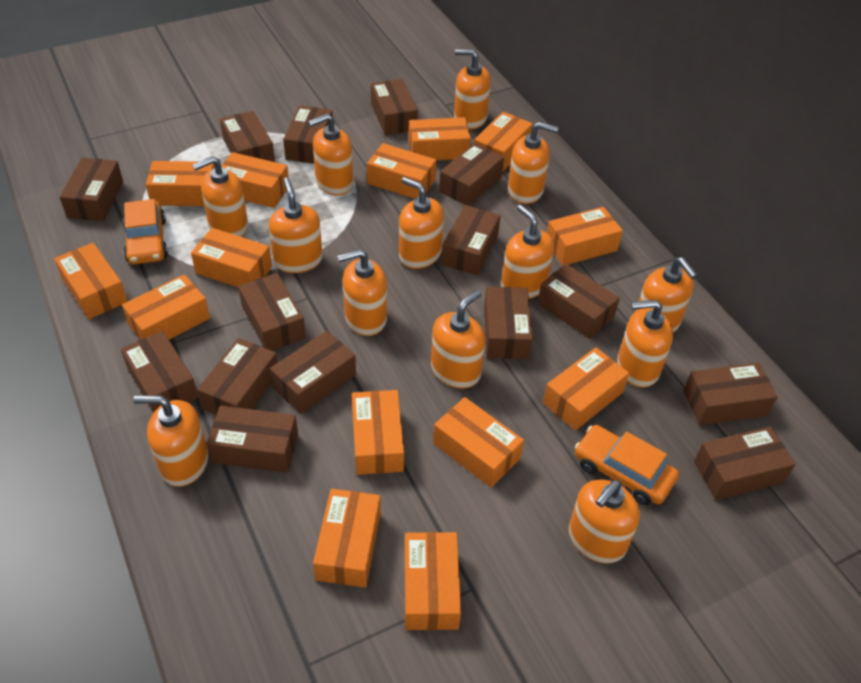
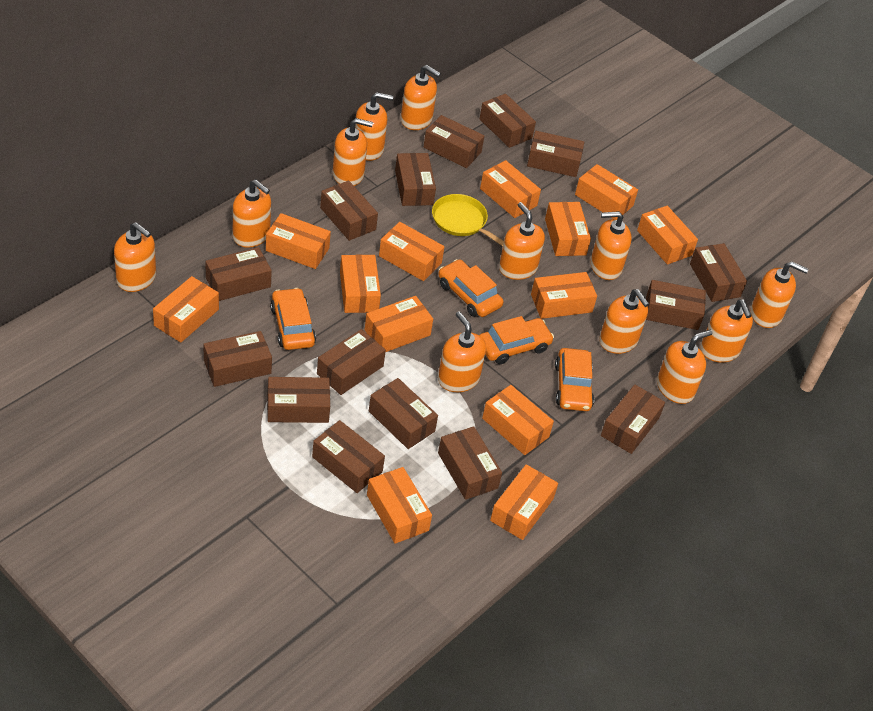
orange box: 14 -> 13
orange car: 2 -> 4
orange soap dispenser: 13 -> 12
yellow pan: 0 -> 1

